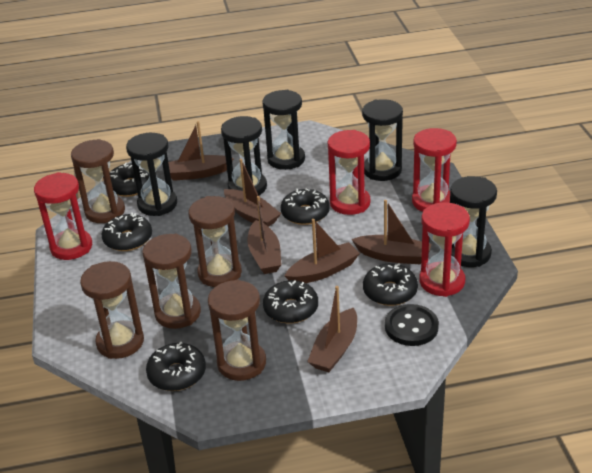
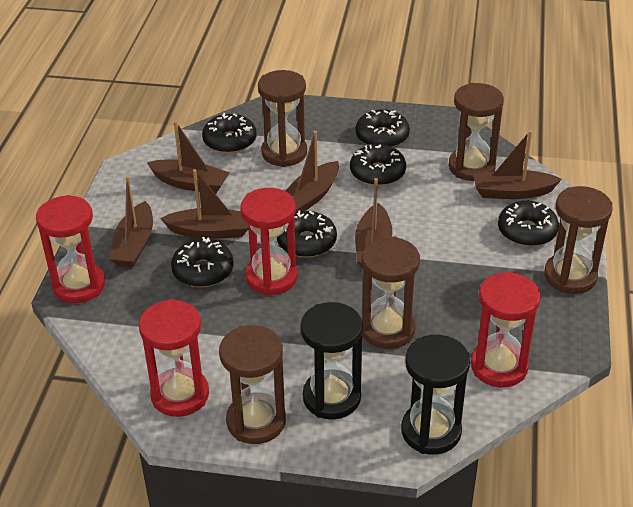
black button: 1 -> 0
black hourglass: 5 -> 2

